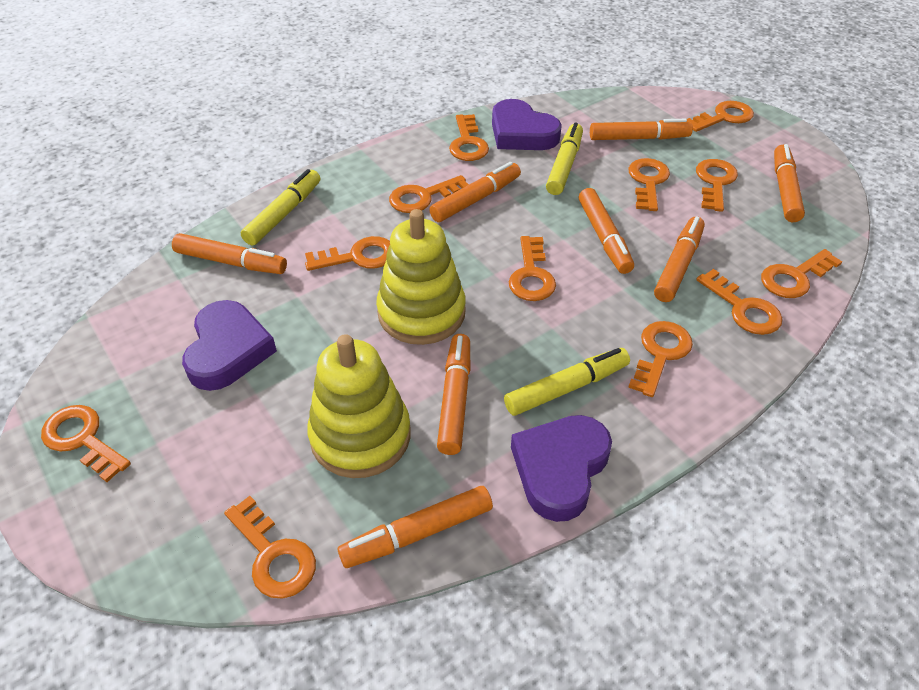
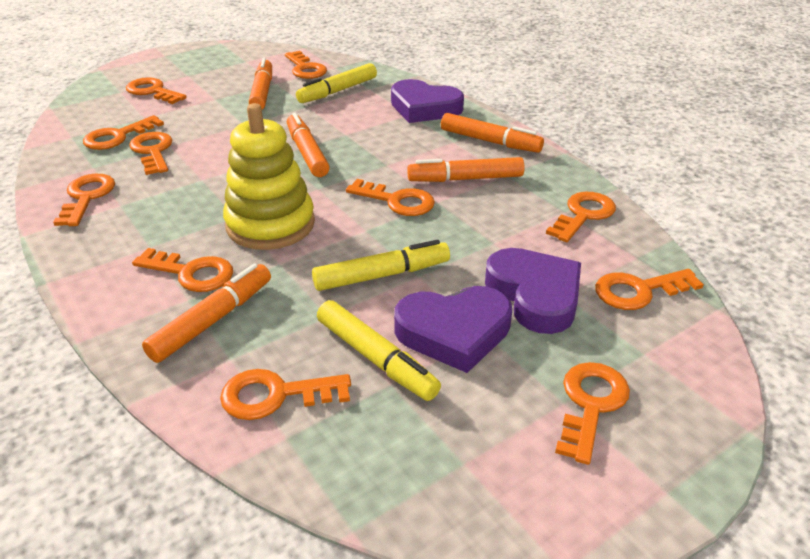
orange key: 12 -> 11
orange marker: 8 -> 5
yellow stacking toy: 2 -> 1

